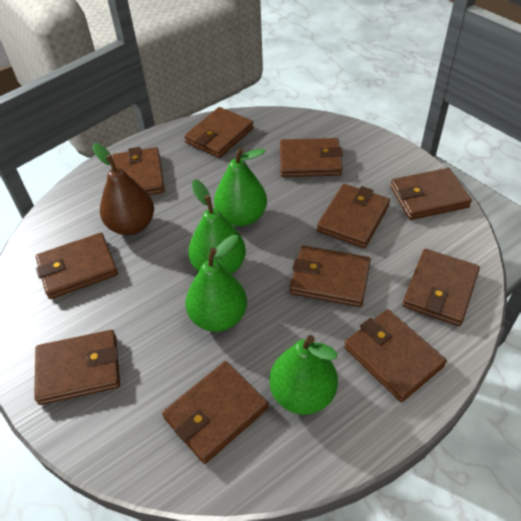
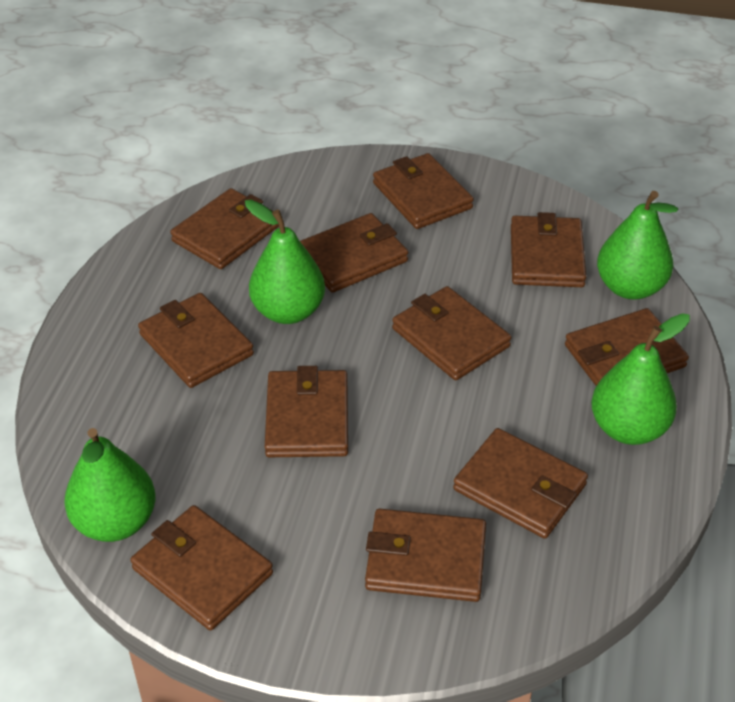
brown pear: 1 -> 0

